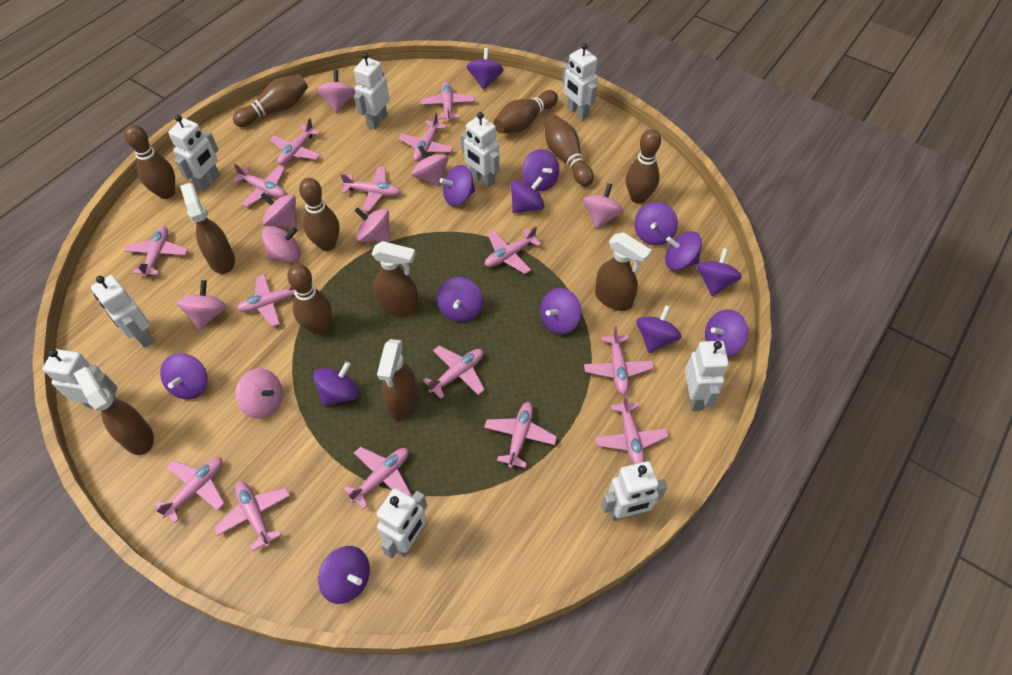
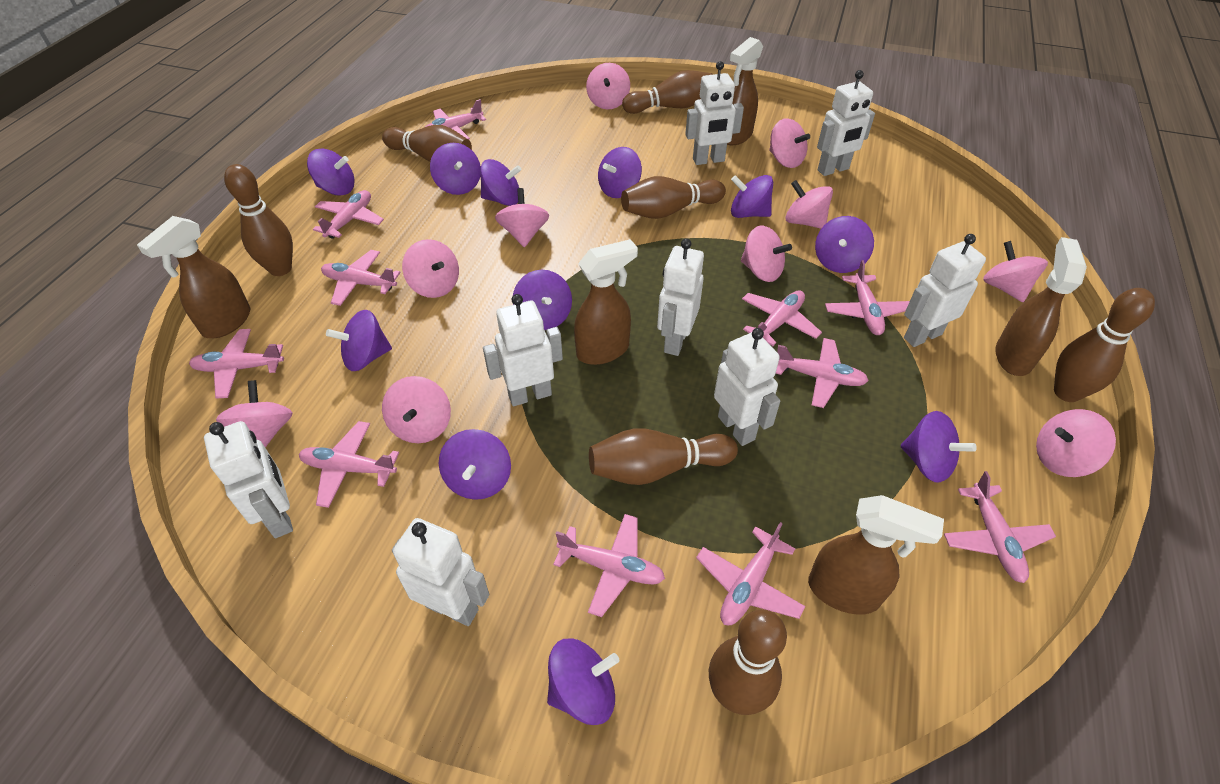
pink plane: 15 -> 11
pink spinning top: 8 -> 10
purple spinning top: 14 -> 11
white robot: 9 -> 8

